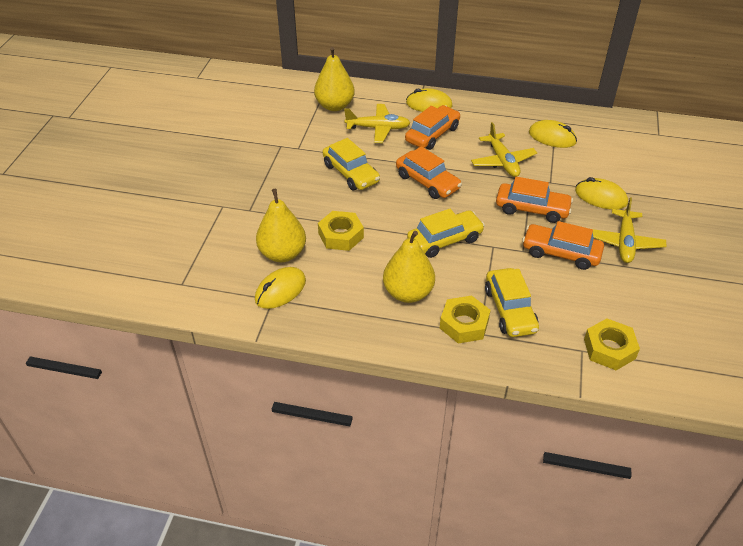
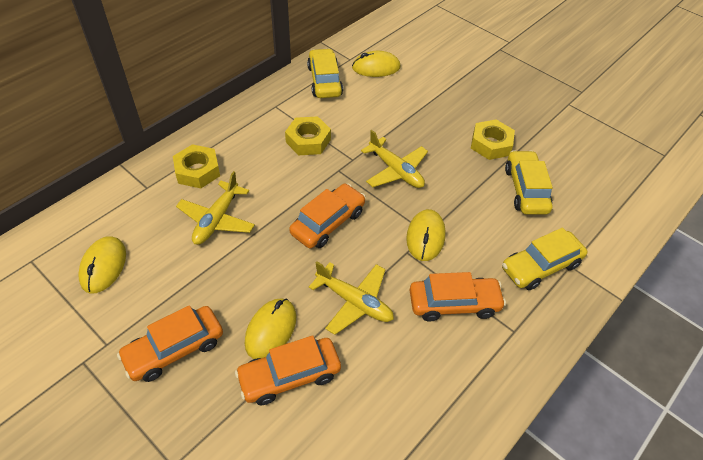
yellow pear: 3 -> 0

